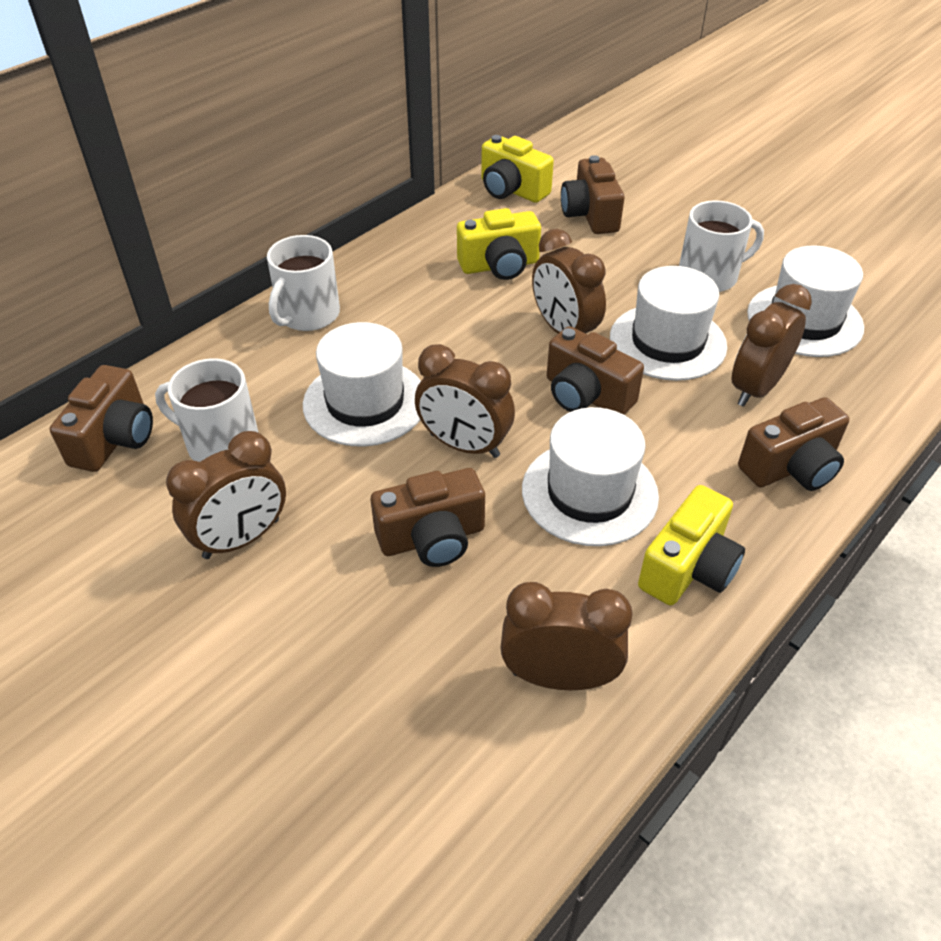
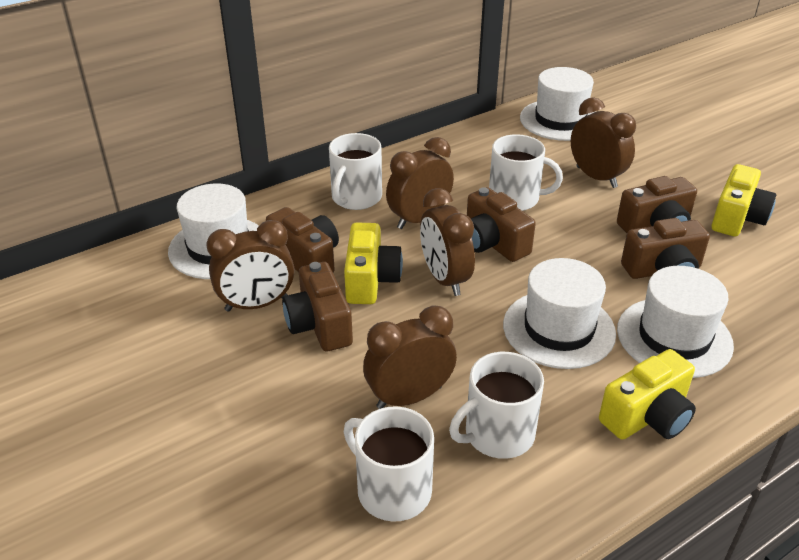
white mug: 3 -> 4

